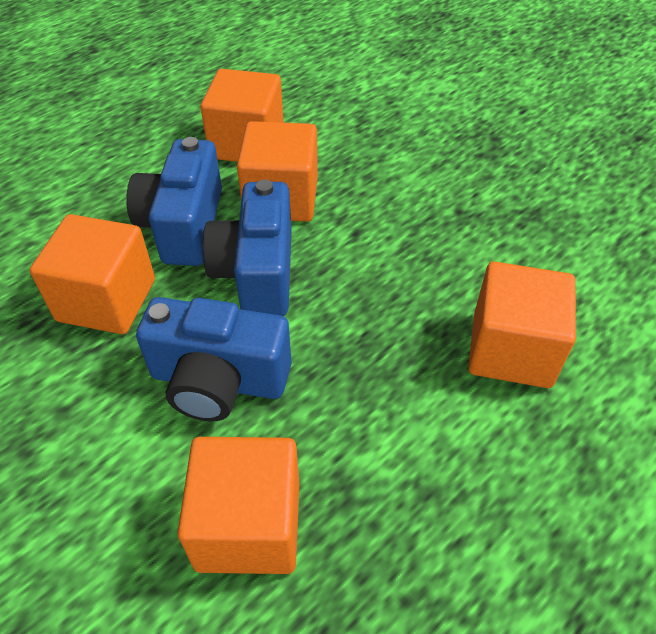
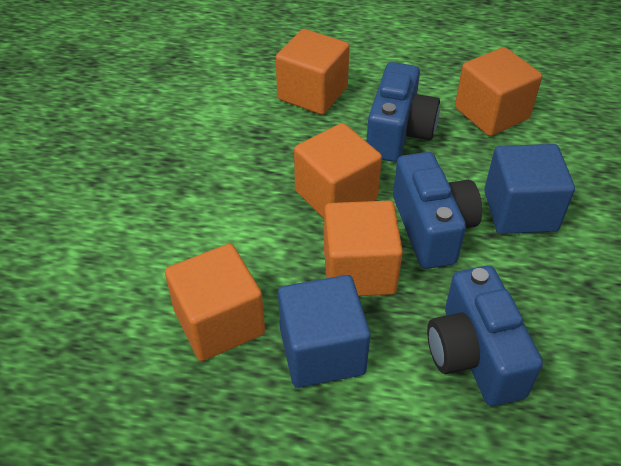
blue cube: 0 -> 2

